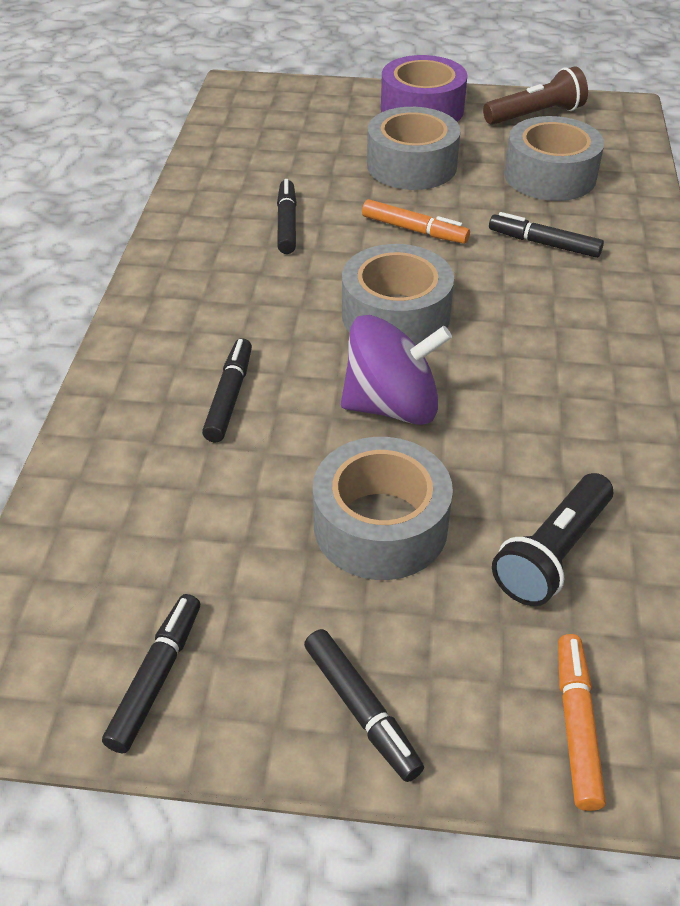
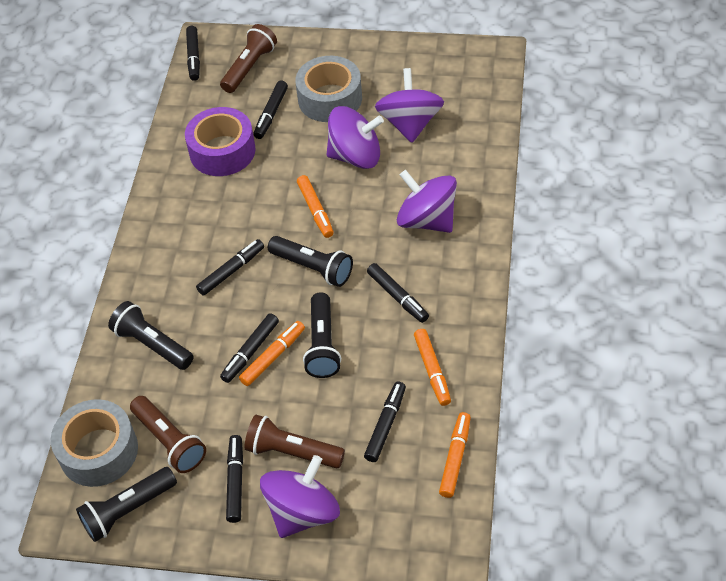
black flashlight: 1 -> 4
black marker: 5 -> 7
brown flashlight: 1 -> 3
grey tape: 4 -> 2
orange marker: 2 -> 4
purple spinning top: 1 -> 4

